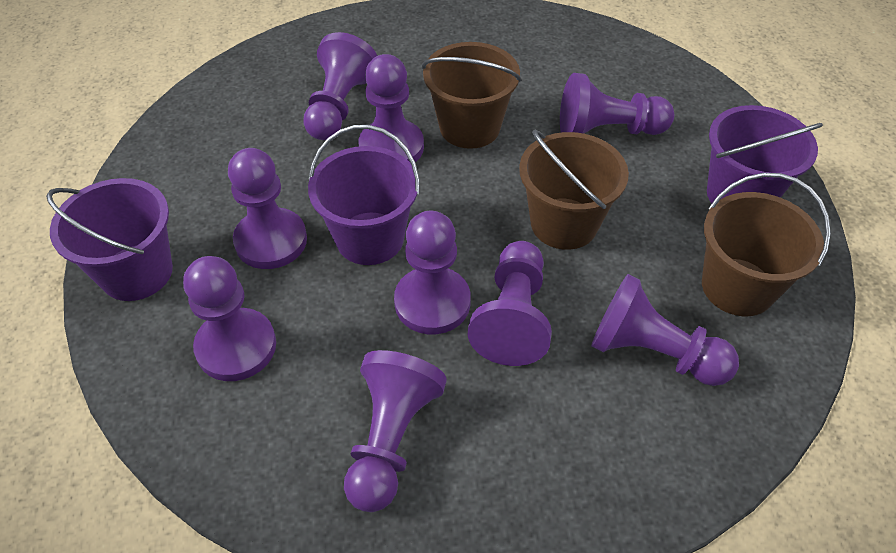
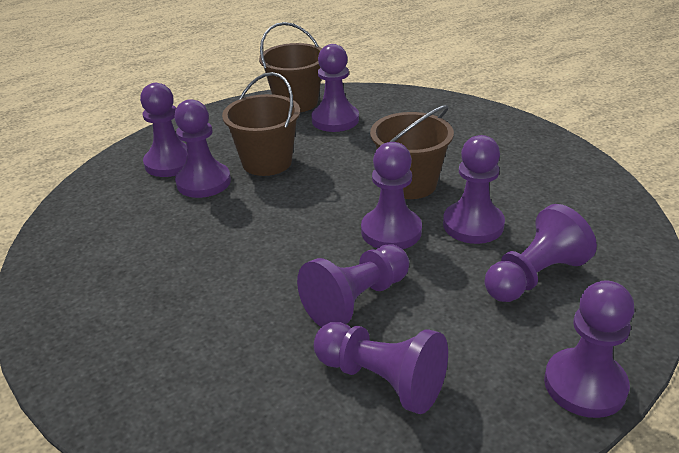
purple bucket: 3 -> 0

